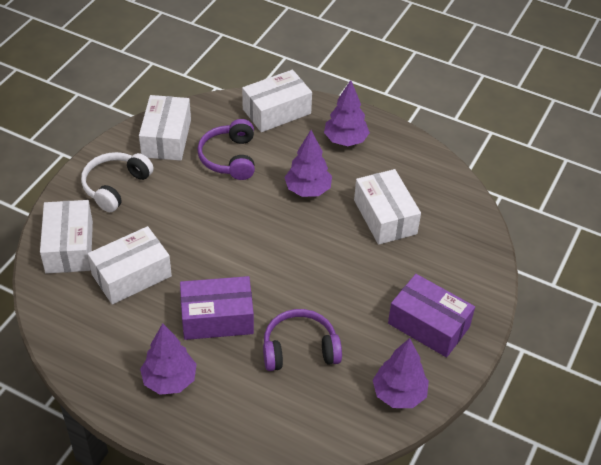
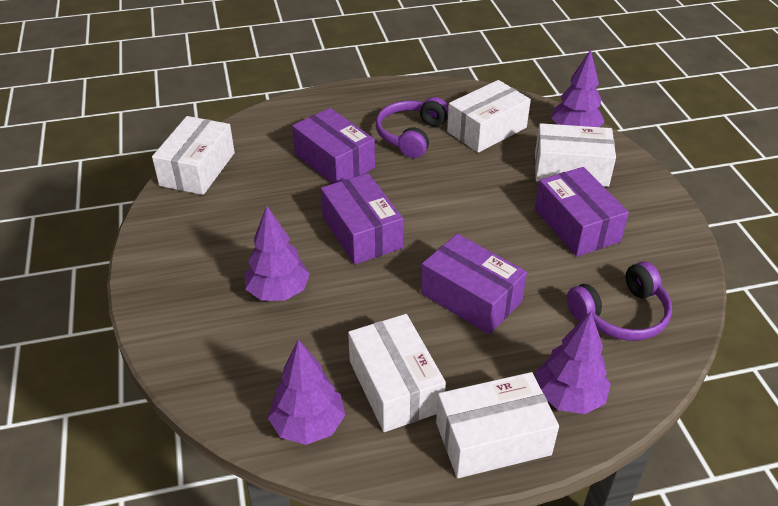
purple box: 2 -> 4
white headphones: 1 -> 0

